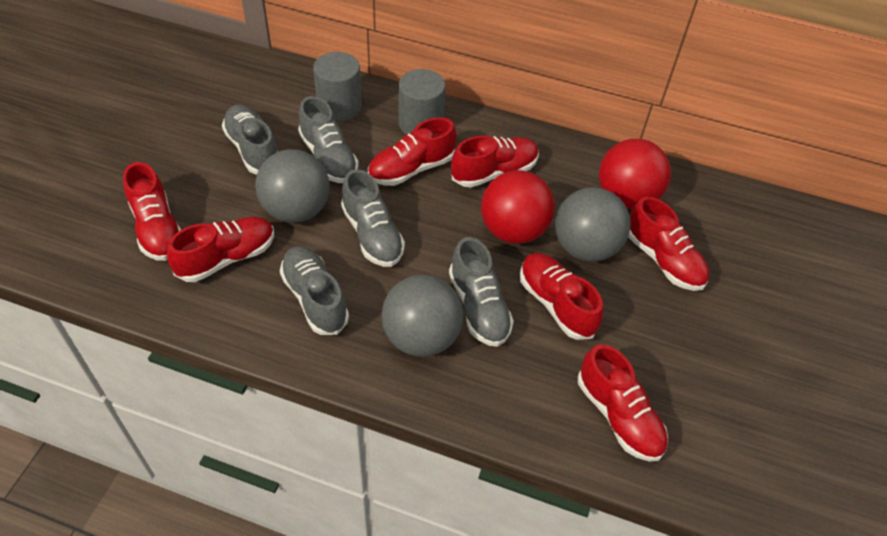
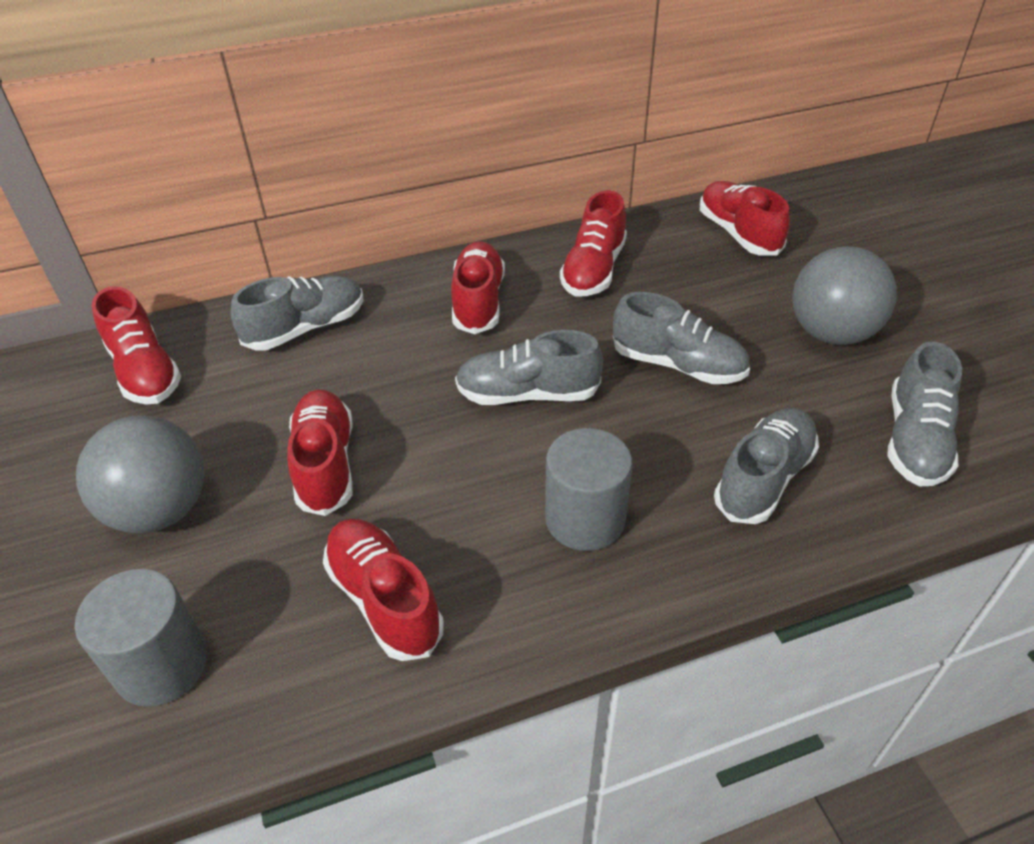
grey ball: 3 -> 2
red ball: 2 -> 0
red shoe: 7 -> 6

